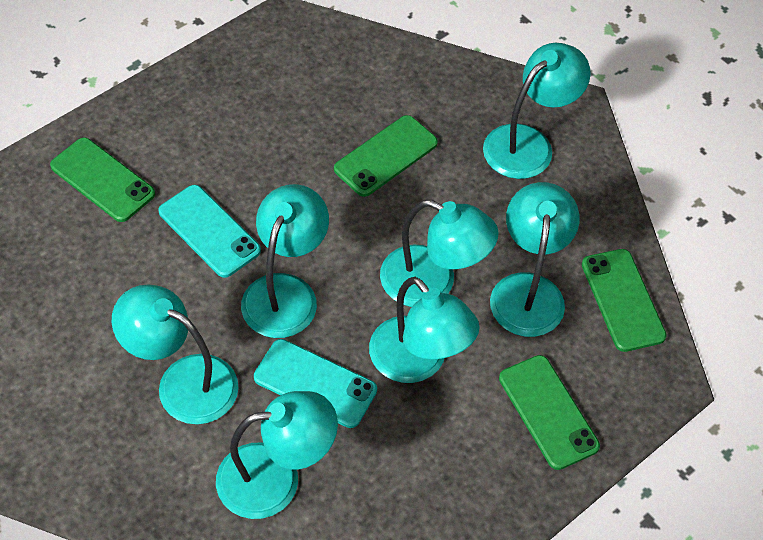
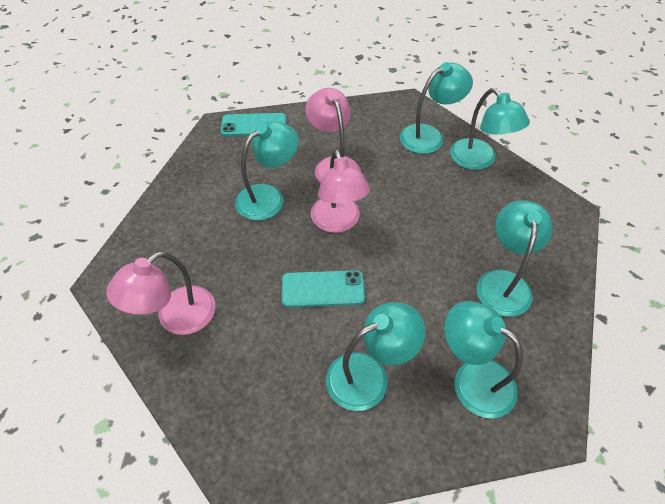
green phone: 4 -> 0
pink lamp: 0 -> 3
turquoise lamp: 7 -> 6

